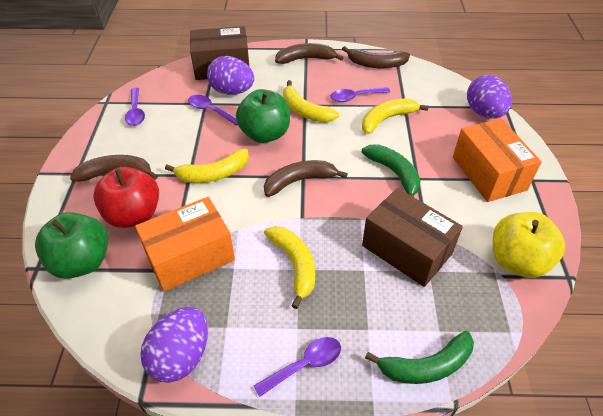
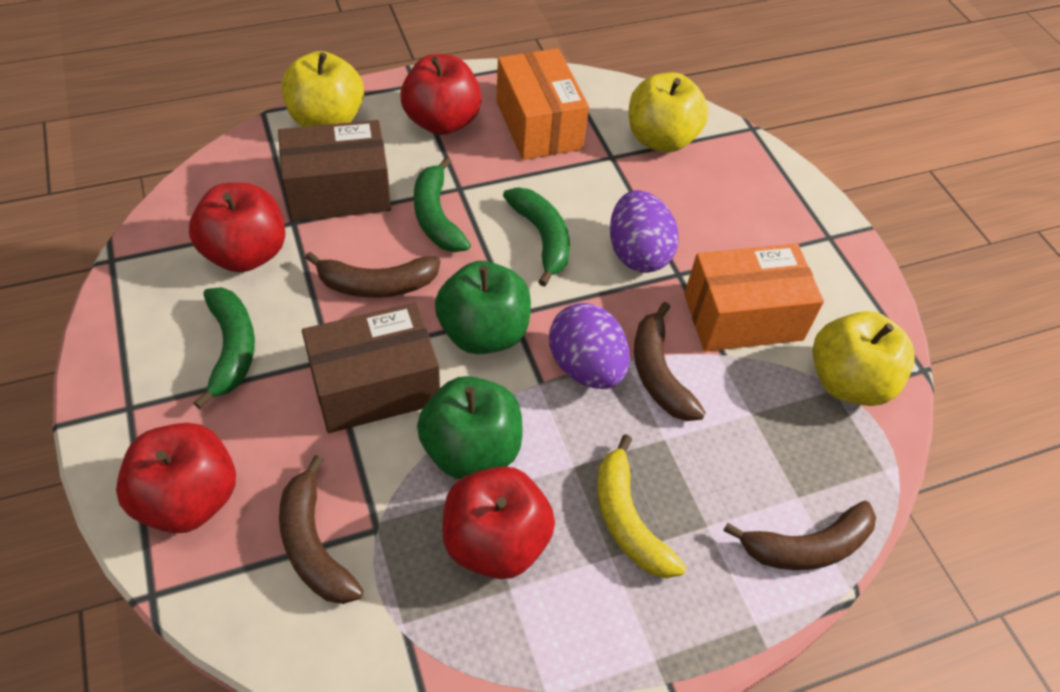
green banana: 2 -> 3
purple egg: 3 -> 2
purple spoon: 4 -> 0
red apple: 1 -> 4
yellow apple: 1 -> 3
yellow banana: 4 -> 1

